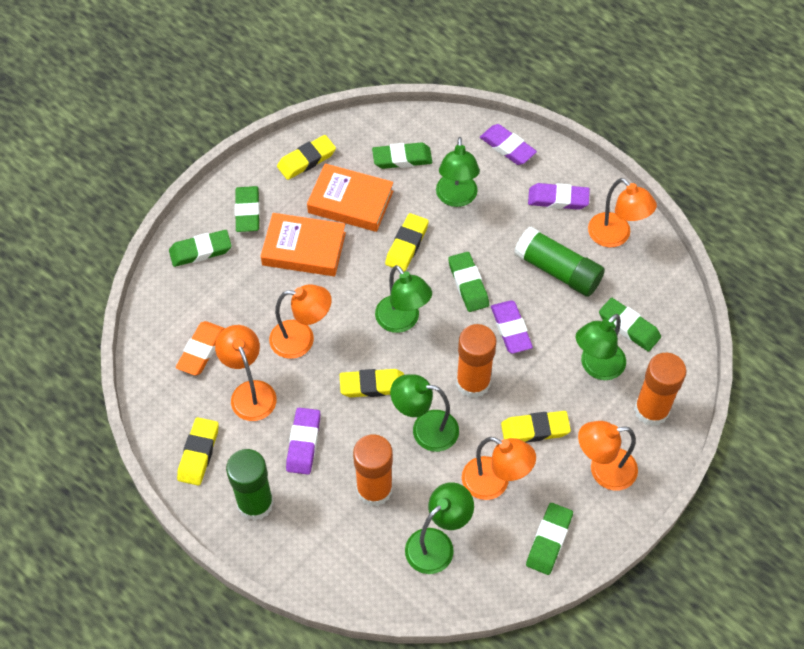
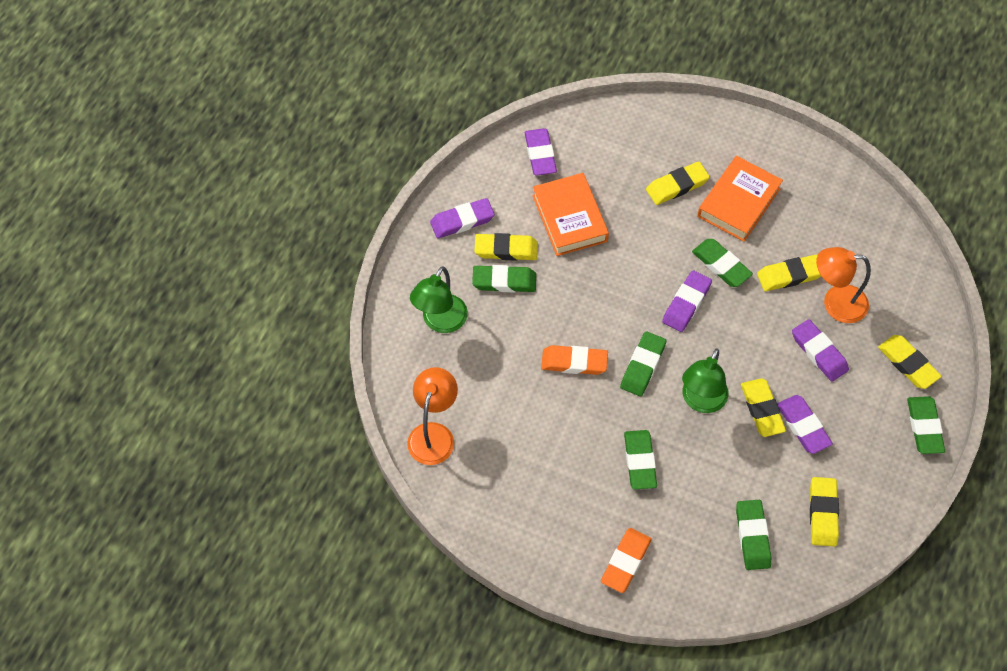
green glue stick: 2 -> 0
green lamp: 5 -> 2
orange eraser: 1 -> 2
orange glue stick: 3 -> 0
orange lamp: 5 -> 2
purple eraser: 4 -> 5
yellow eraser: 5 -> 6

